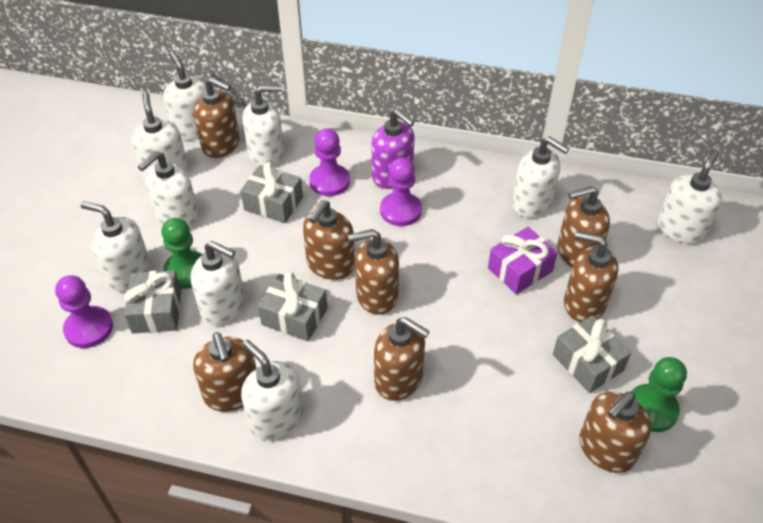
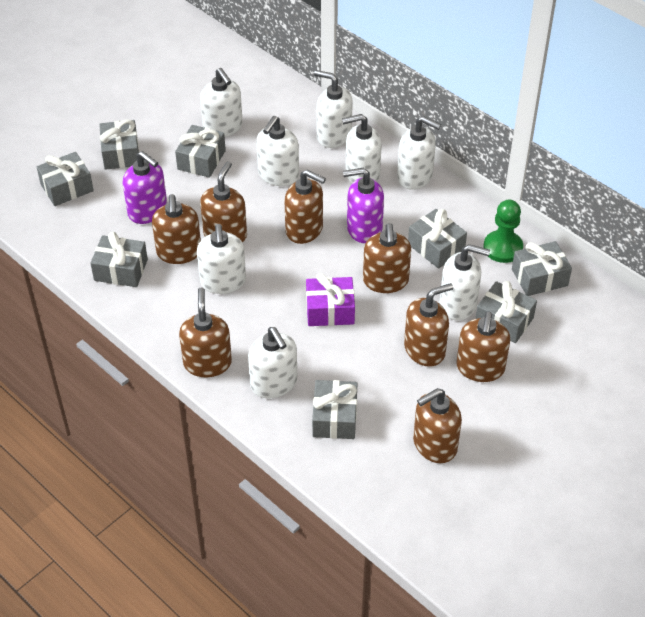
green pawn: 2 -> 1
grey gift: 4 -> 8
purple pawn: 3 -> 0
purple soap dispenser: 1 -> 2
white soap dispenser: 9 -> 8

